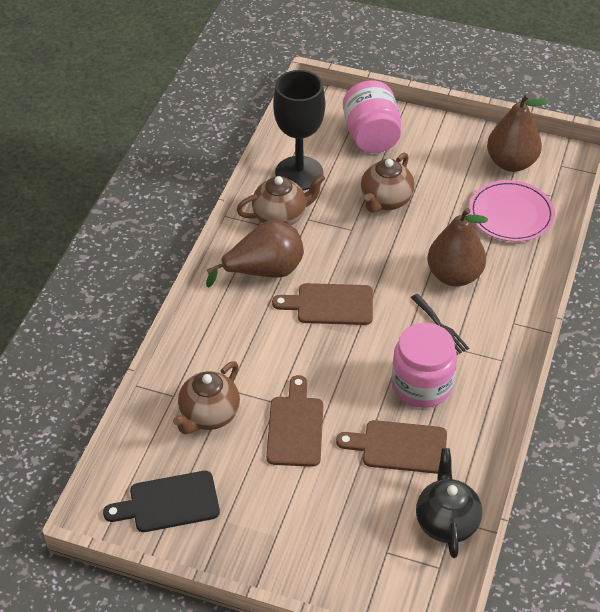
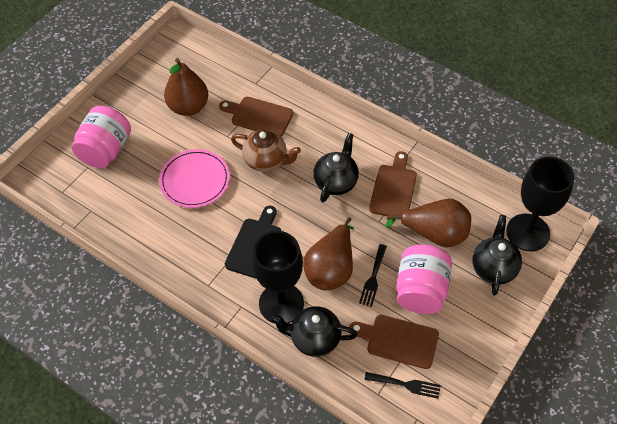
black fork: 1 -> 2
black goblet: 1 -> 2
black teapot: 1 -> 3
brown teapot: 3 -> 1

